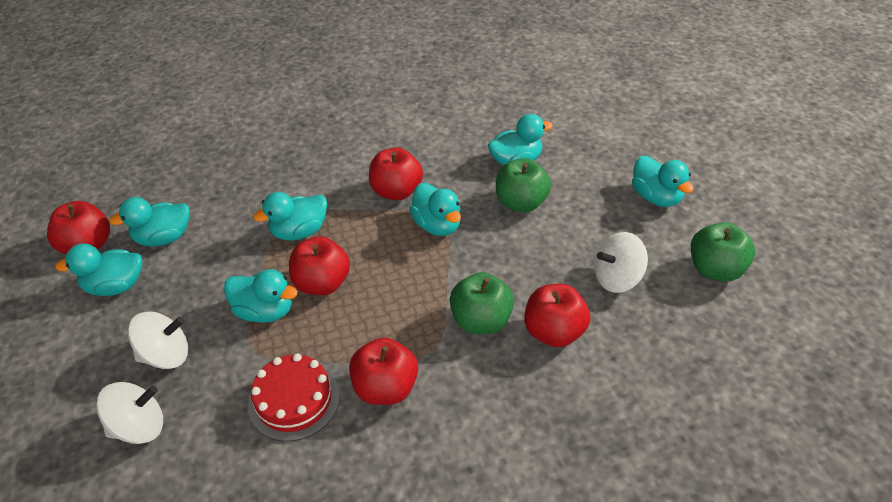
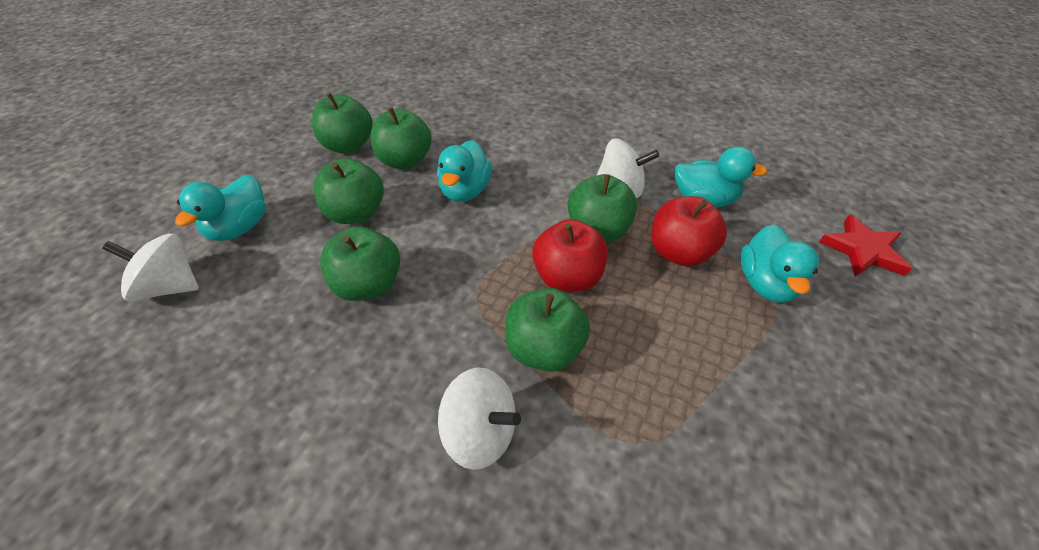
green apple: 3 -> 6
red apple: 5 -> 2
red cake: 1 -> 0
red star: 0 -> 1
turquoise duck: 7 -> 4

